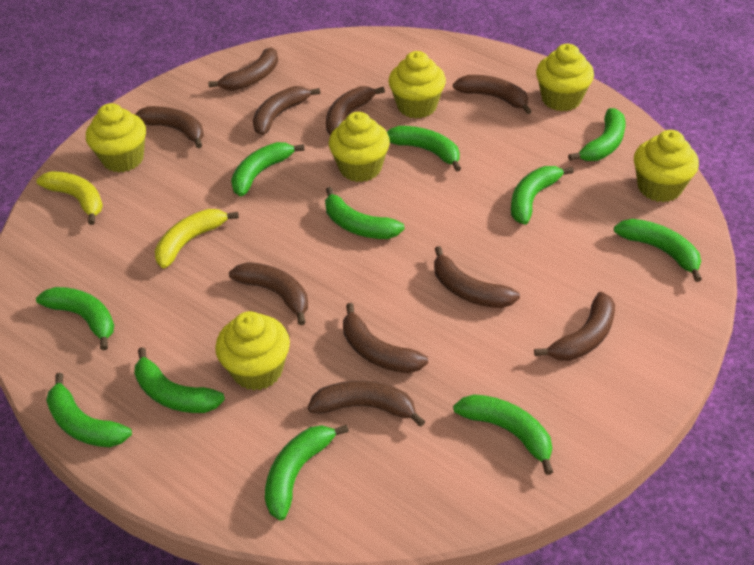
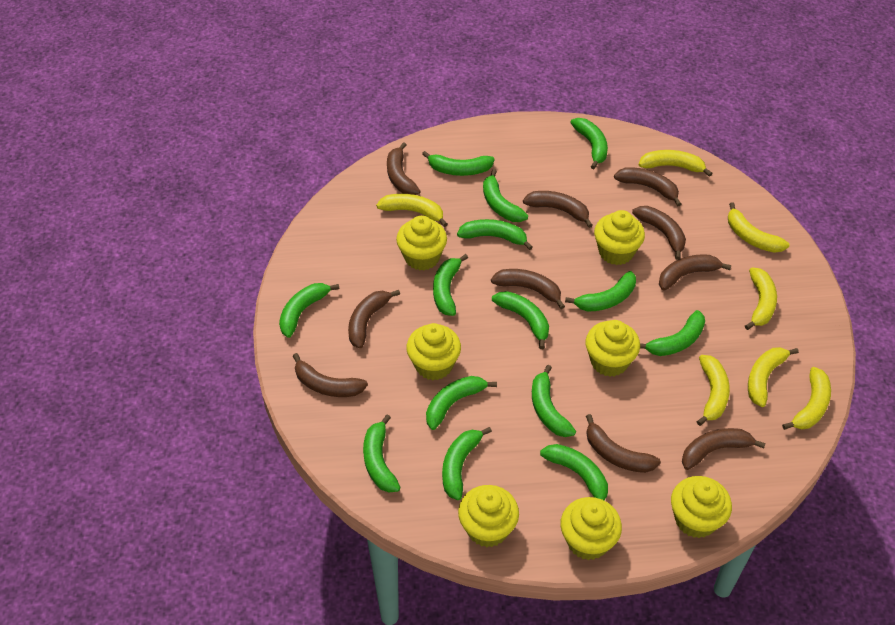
green banana: 11 -> 14
yellow banana: 2 -> 7
yellow cupcake: 6 -> 7

